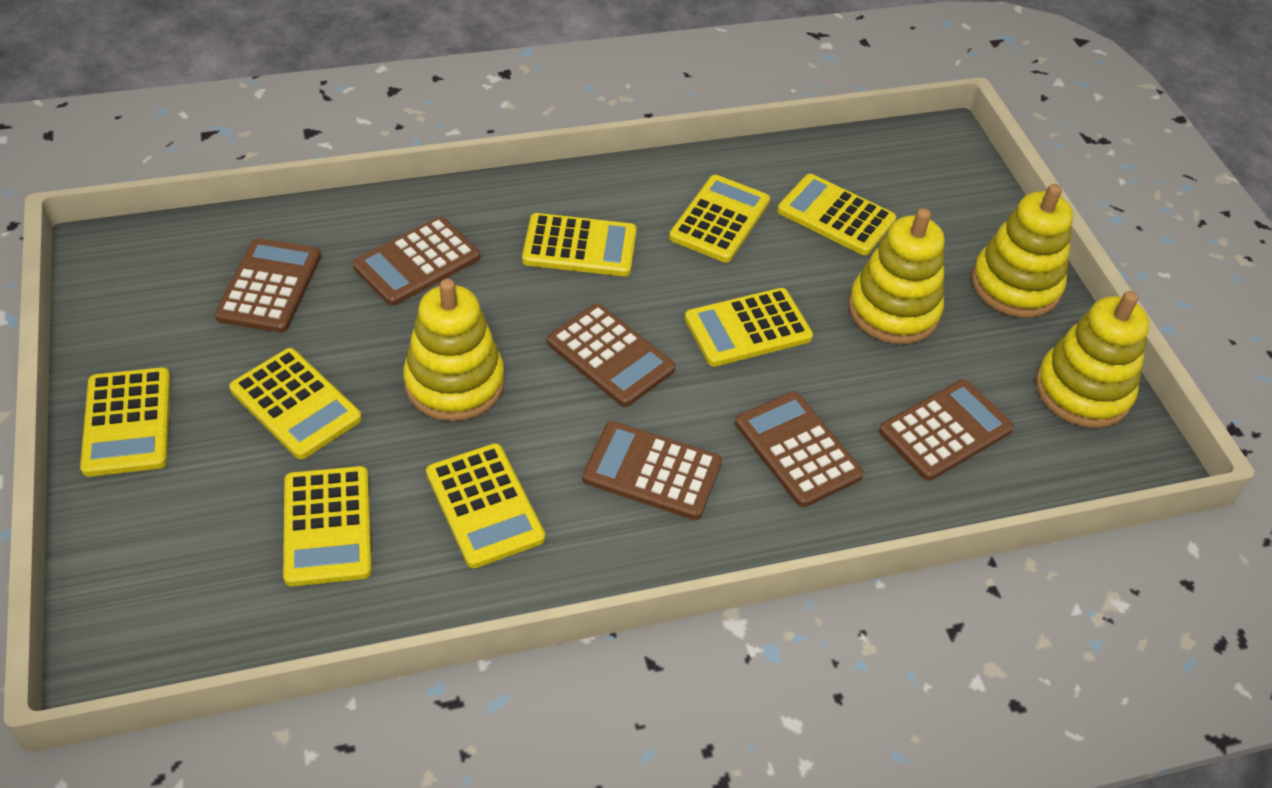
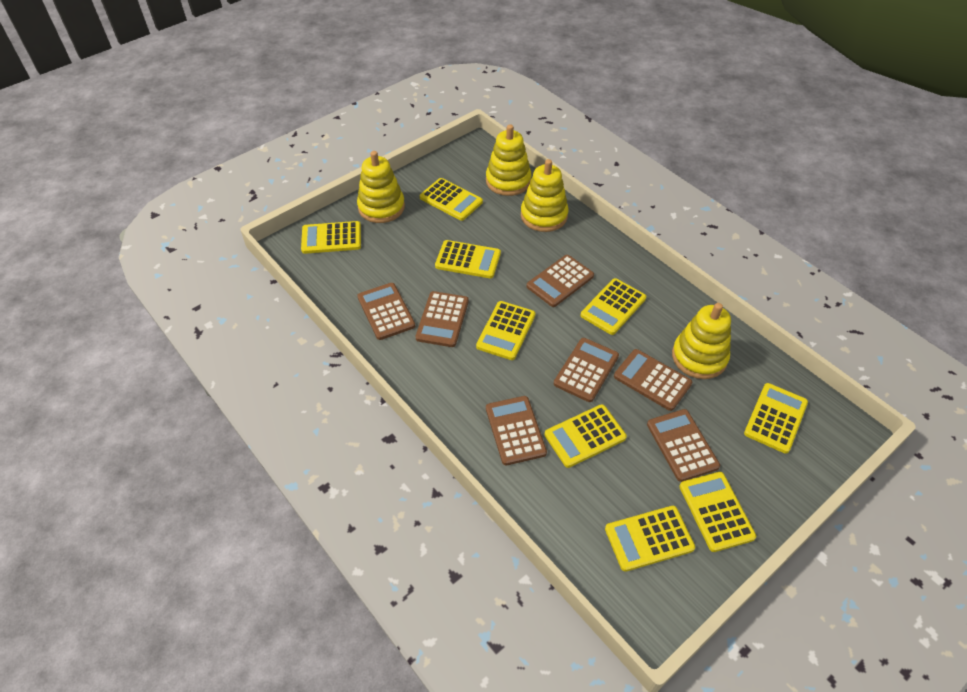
brown calculator: 6 -> 7
yellow calculator: 8 -> 9

